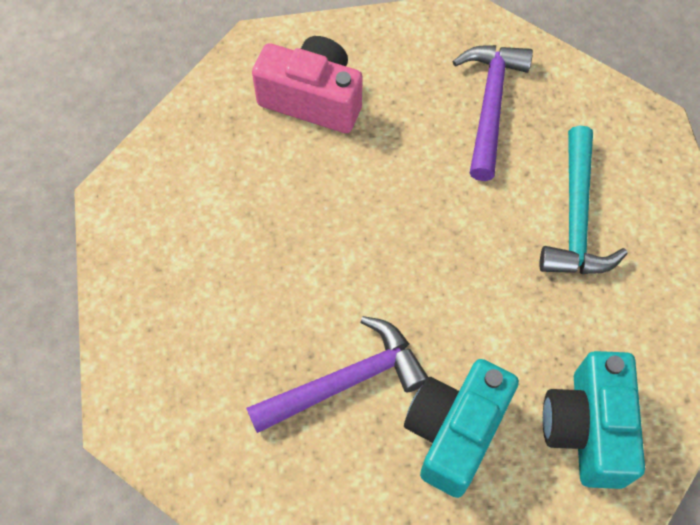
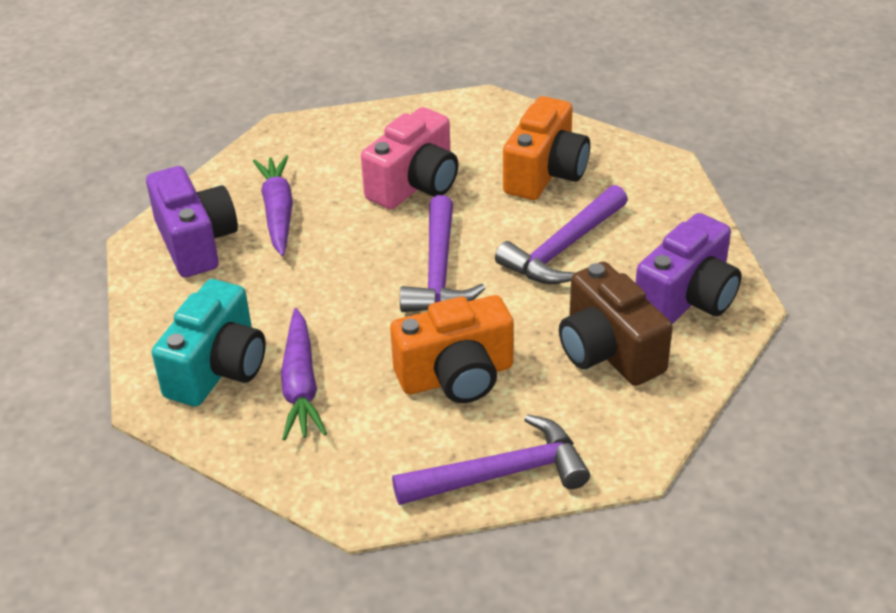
brown camera: 0 -> 1
orange camera: 0 -> 2
purple camera: 0 -> 2
purple carrot: 0 -> 2
purple hammer: 2 -> 3
turquoise camera: 2 -> 1
turquoise hammer: 1 -> 0

